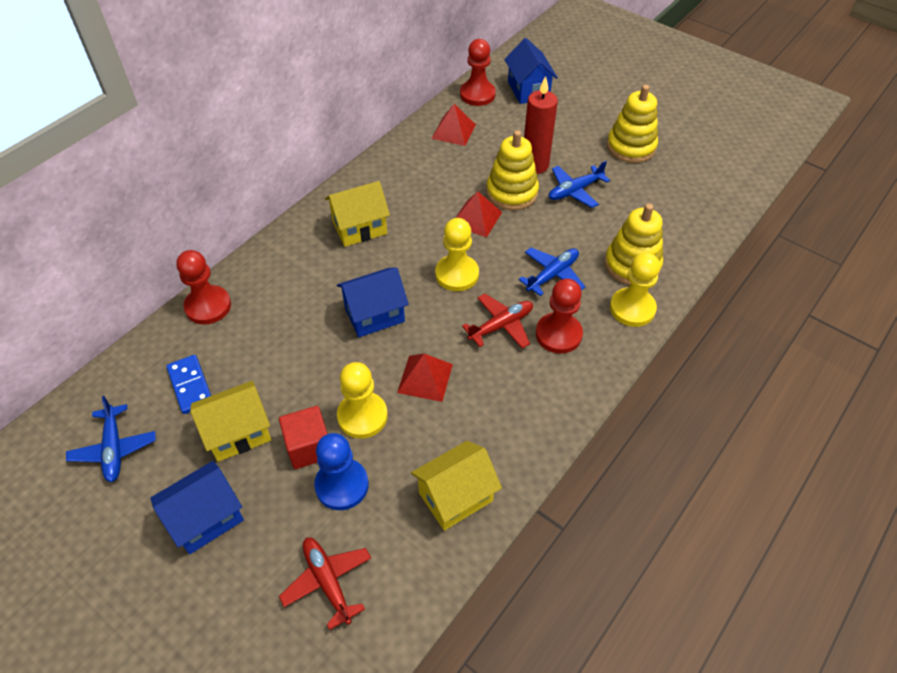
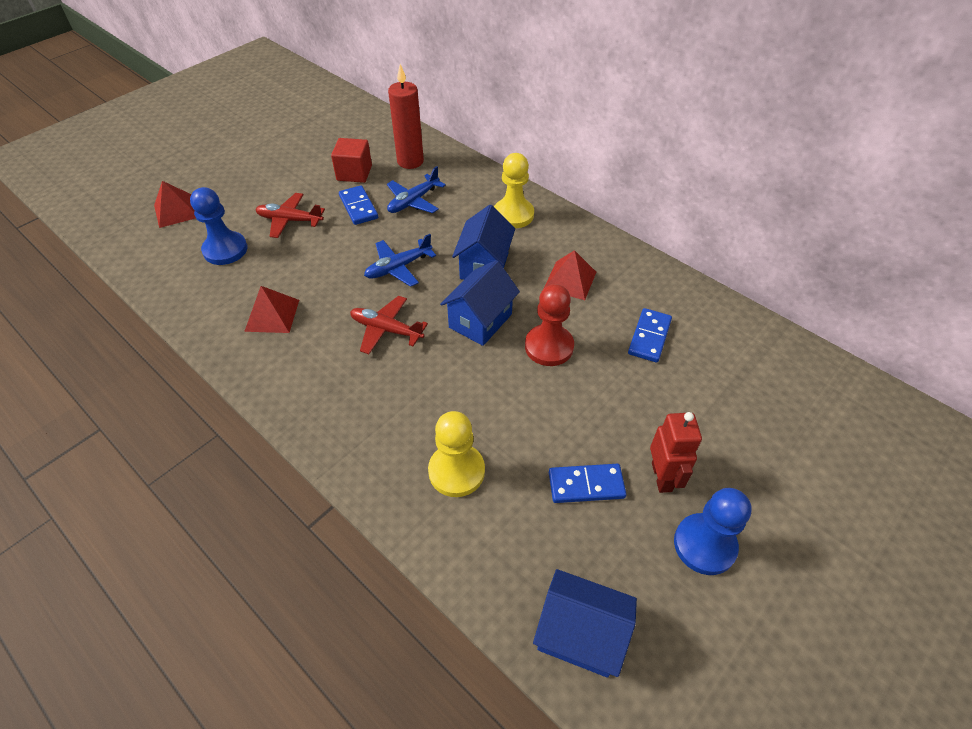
blue domino: 1 -> 3
blue pawn: 1 -> 2
blue plane: 3 -> 2
red pawn: 3 -> 1
red robot: 0 -> 1
yellow house: 3 -> 0
yellow pawn: 3 -> 2
yellow stacking toy: 3 -> 0

